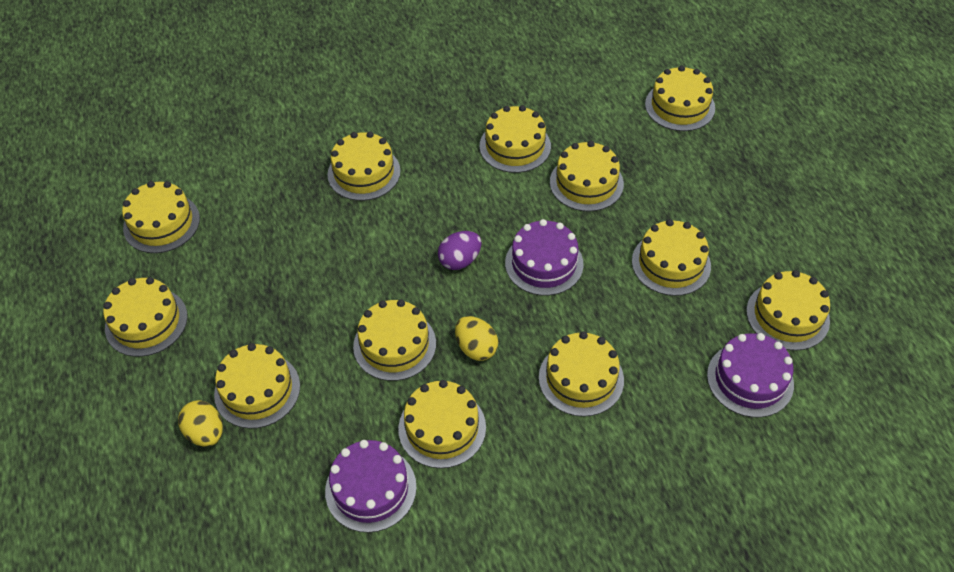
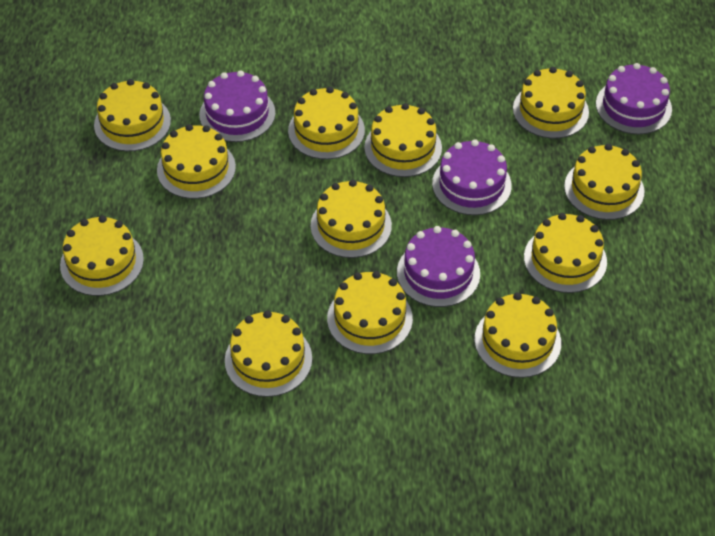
purple cake: 3 -> 4
purple egg: 1 -> 0
yellow egg: 2 -> 0

